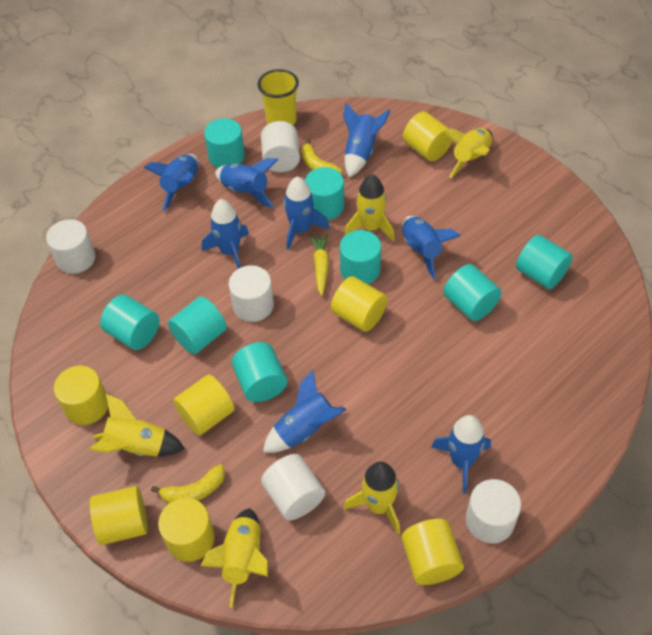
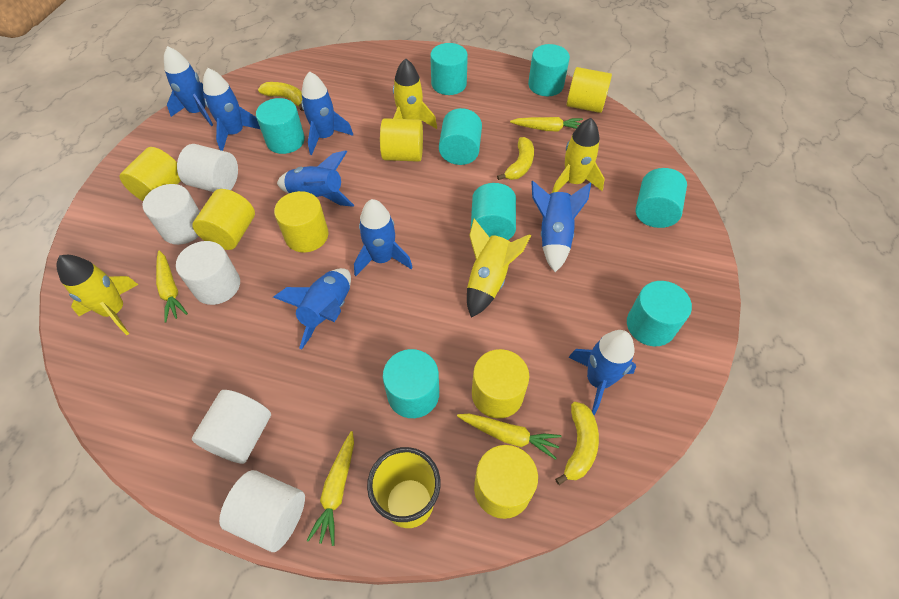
yellow banana: 2 -> 3
yellow carrot: 1 -> 4
yellow rocket: 5 -> 4

